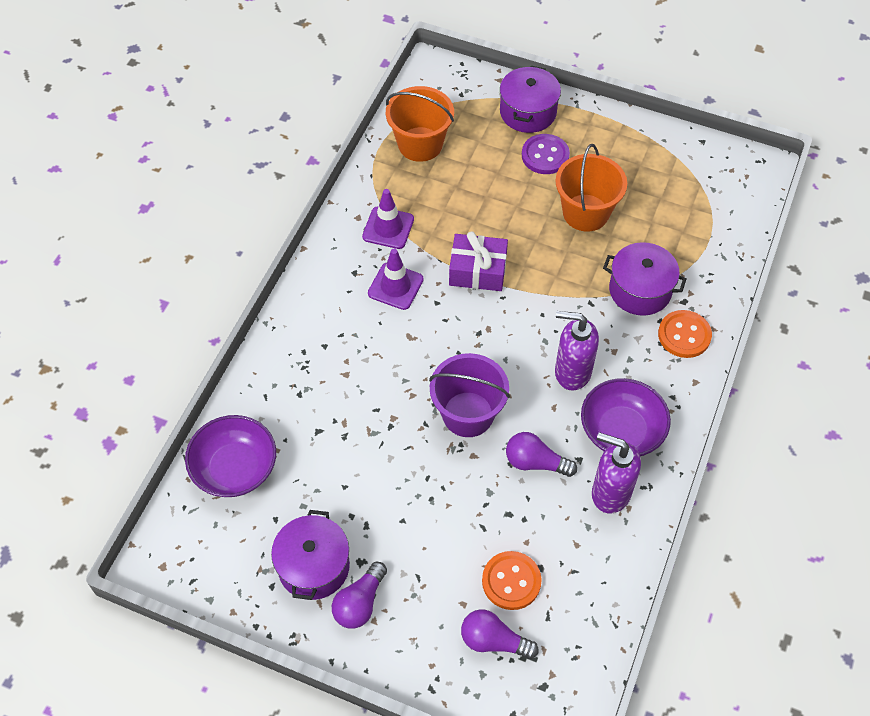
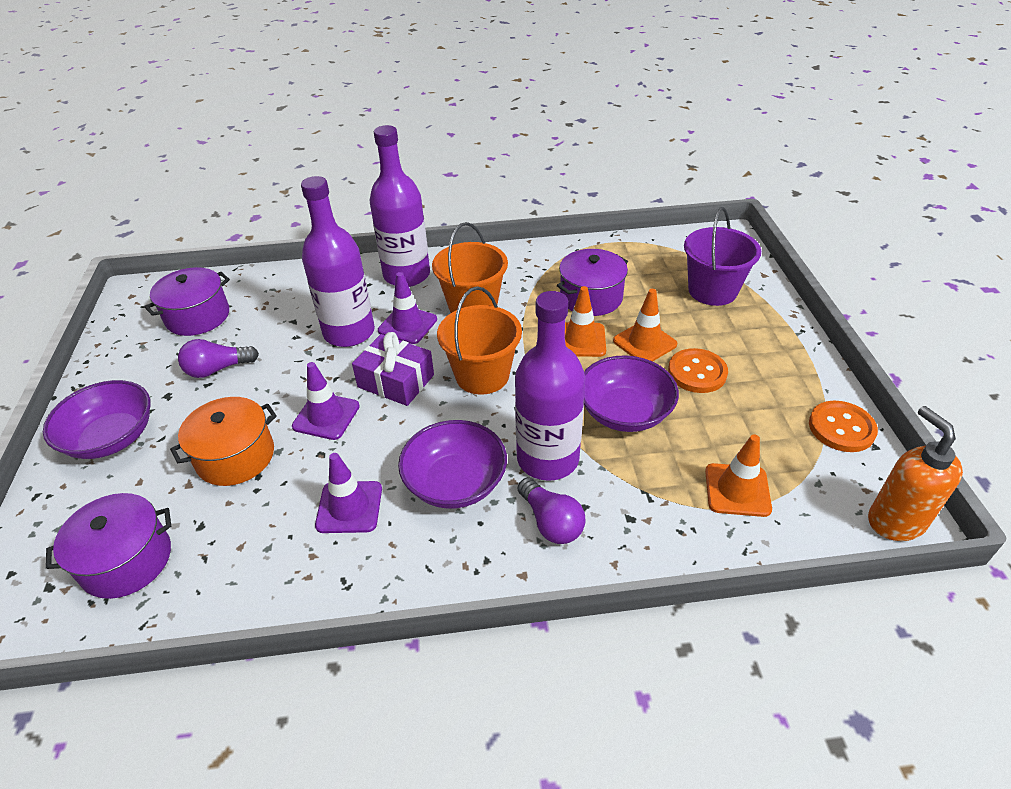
orange pot: 0 -> 1
orange soap dispenser: 0 -> 1
orange traffic cone: 0 -> 3
purple bottle: 0 -> 3
purple bowl: 2 -> 3
purple button: 1 -> 0
purple light bulb: 3 -> 2
purple soap dispenser: 2 -> 0
purple traffic cone: 2 -> 3

